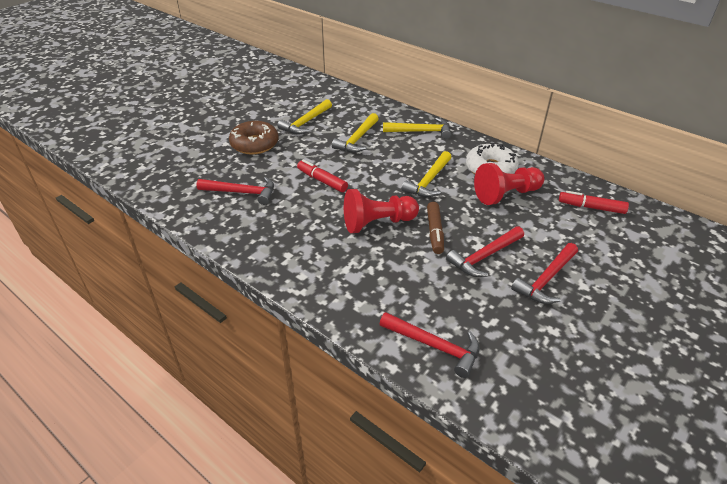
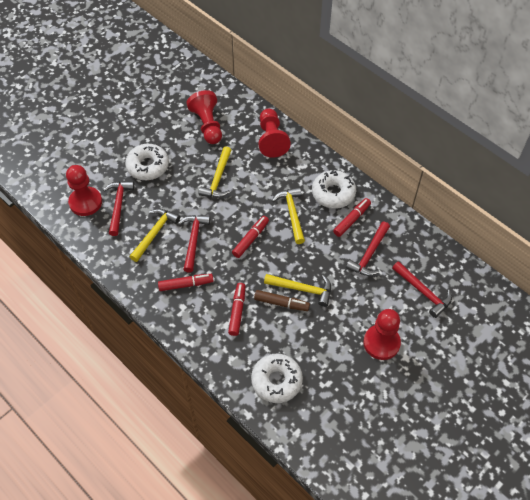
brown donut: 1 -> 0
red marker: 2 -> 4
red pawn: 2 -> 4
white donut: 1 -> 3

